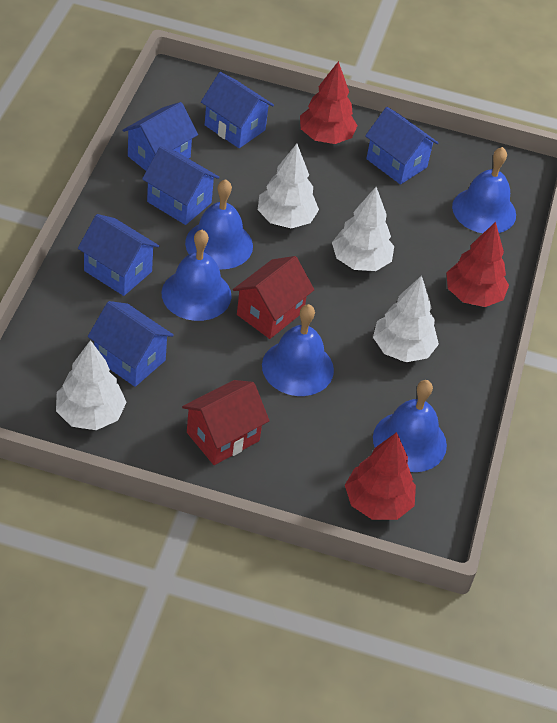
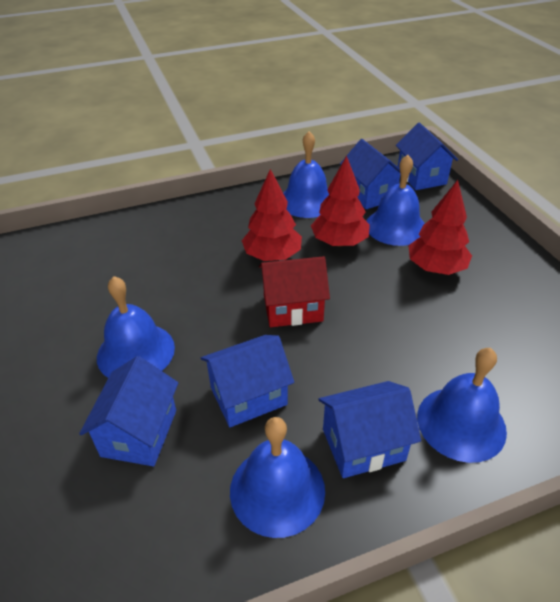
blue house: 6 -> 5
red house: 2 -> 1
white tree: 4 -> 0

